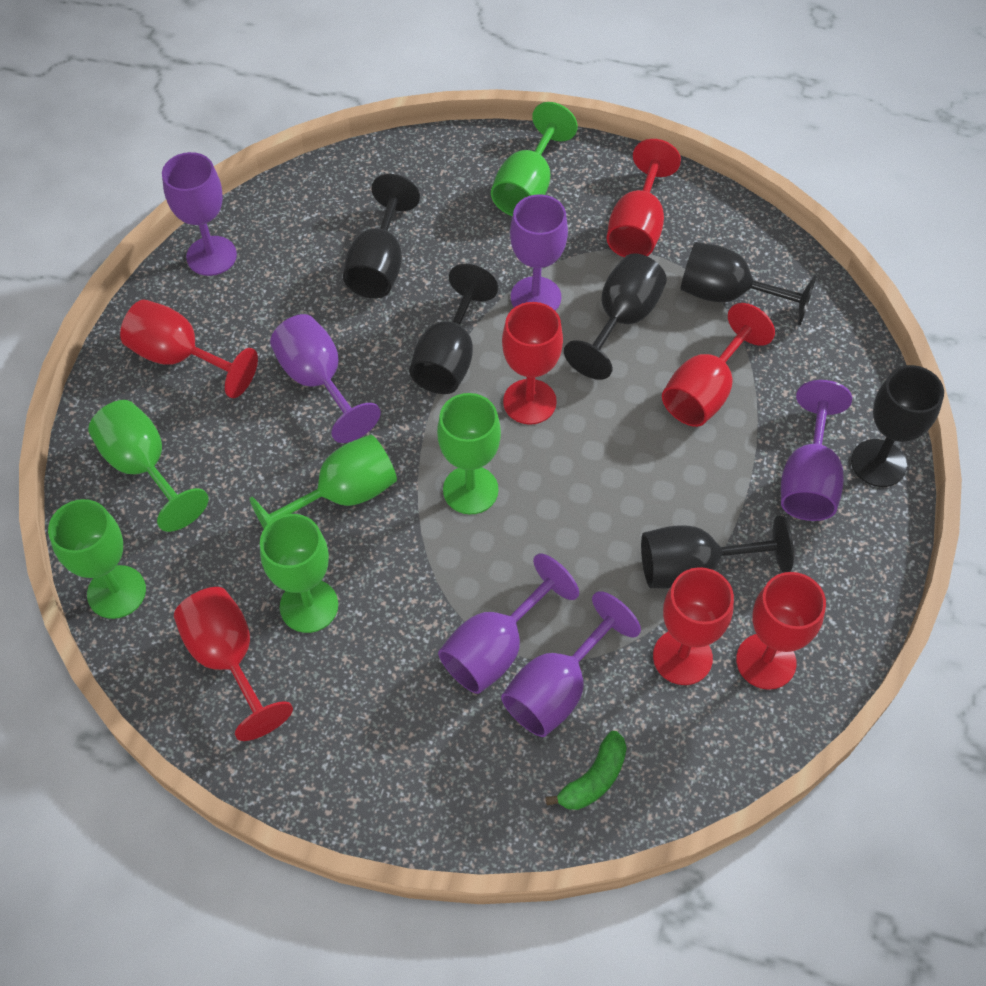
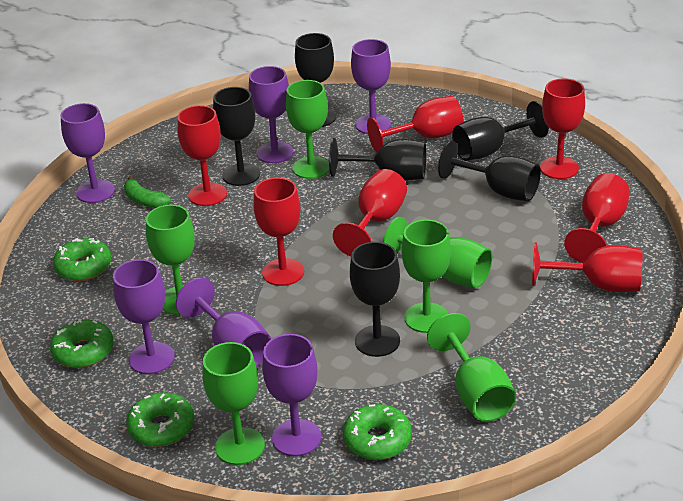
green donut: 0 -> 4

